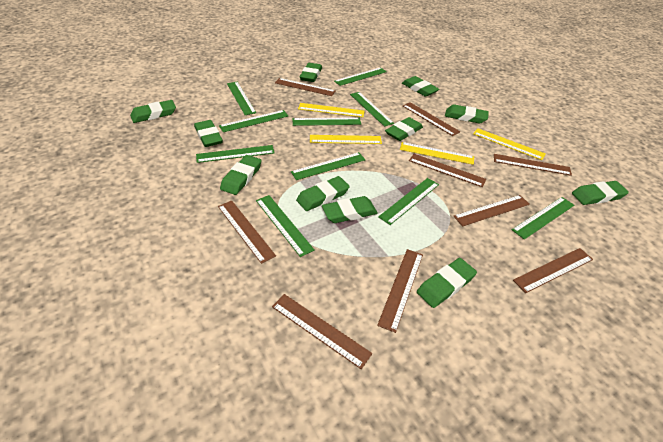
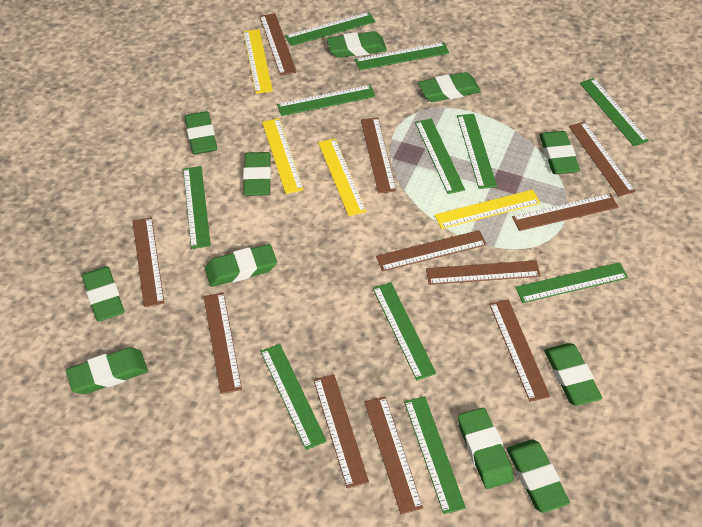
brown ruler: 9 -> 11
green ruler: 10 -> 11

